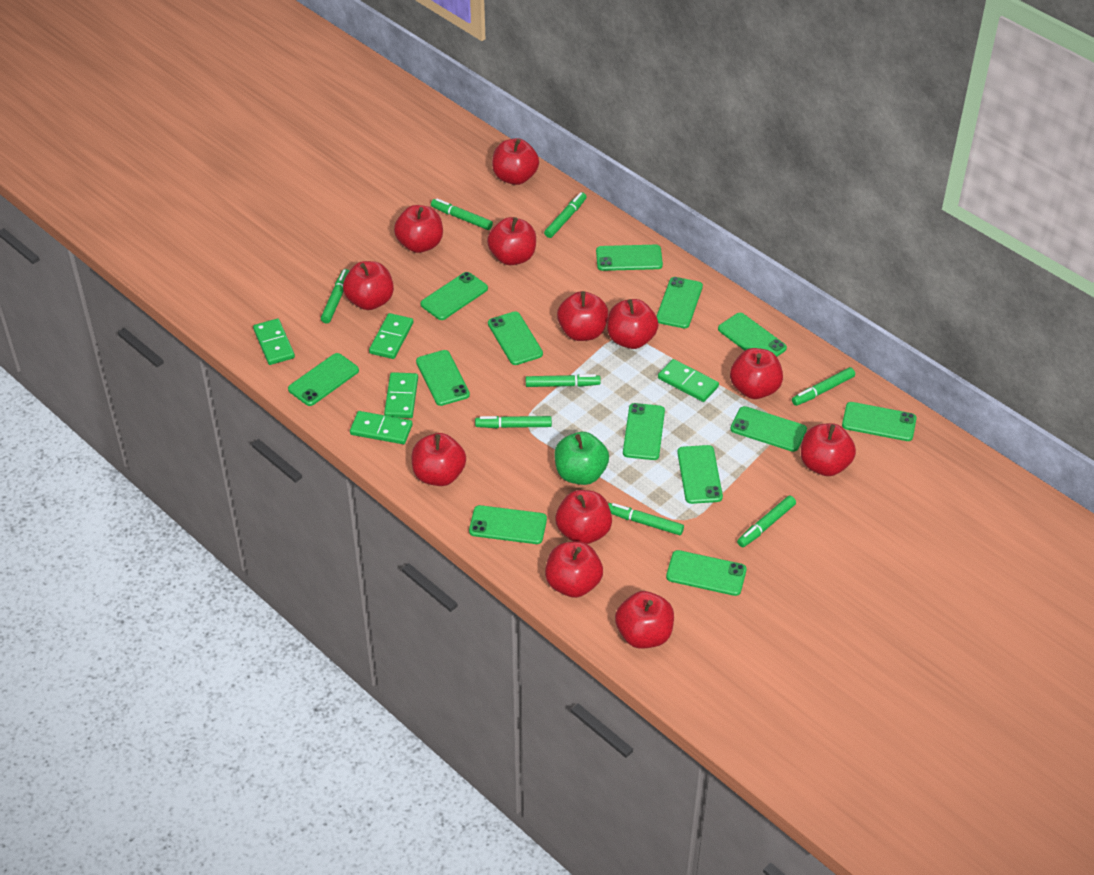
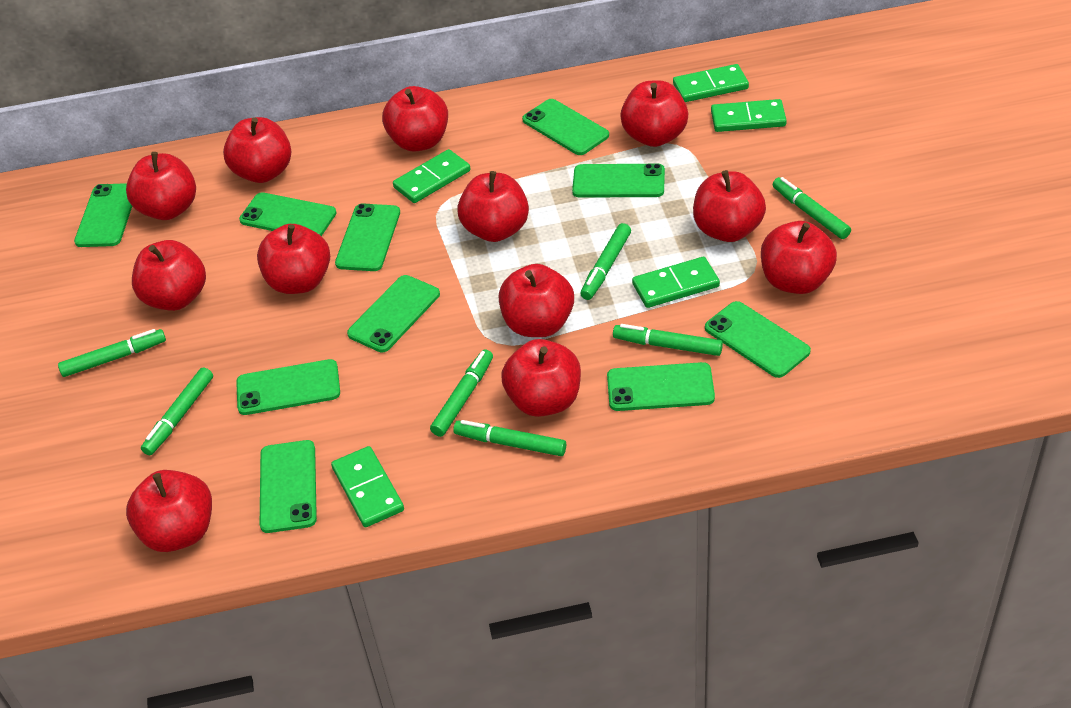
green apple: 1 -> 0
green marker: 8 -> 7
green phone: 13 -> 10

